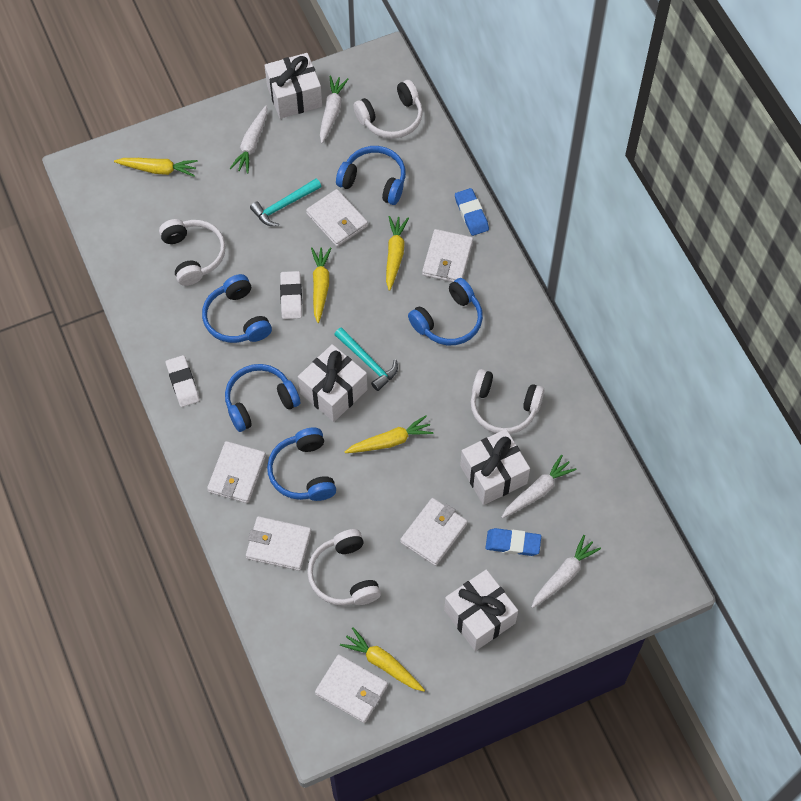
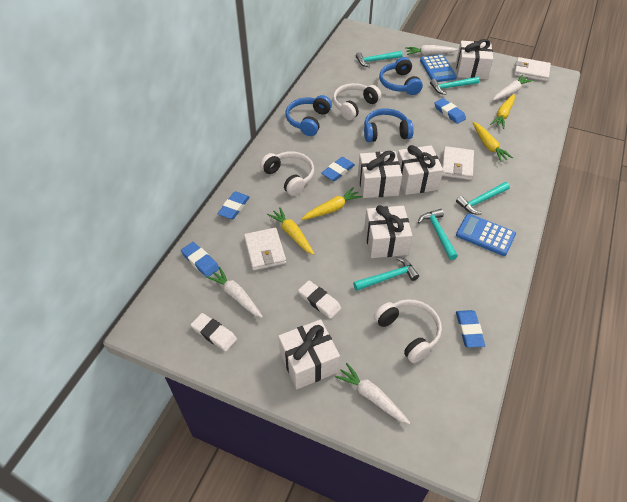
blue calculator: 0 -> 2
blue eraser: 2 -> 5
blue headphones: 5 -> 3
turquoise hammer: 2 -> 5
white gift: 4 -> 5
white headphones: 4 -> 3
white wallet: 6 -> 3
yellow carrot: 5 -> 4

